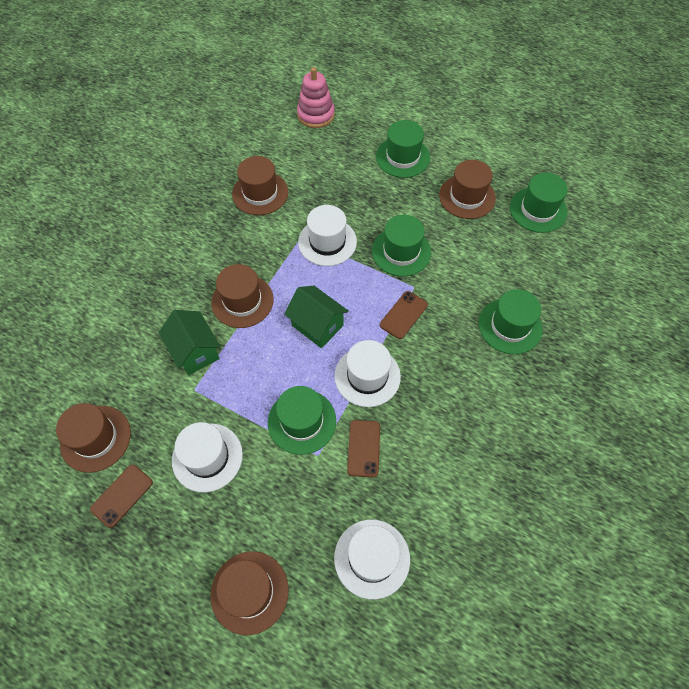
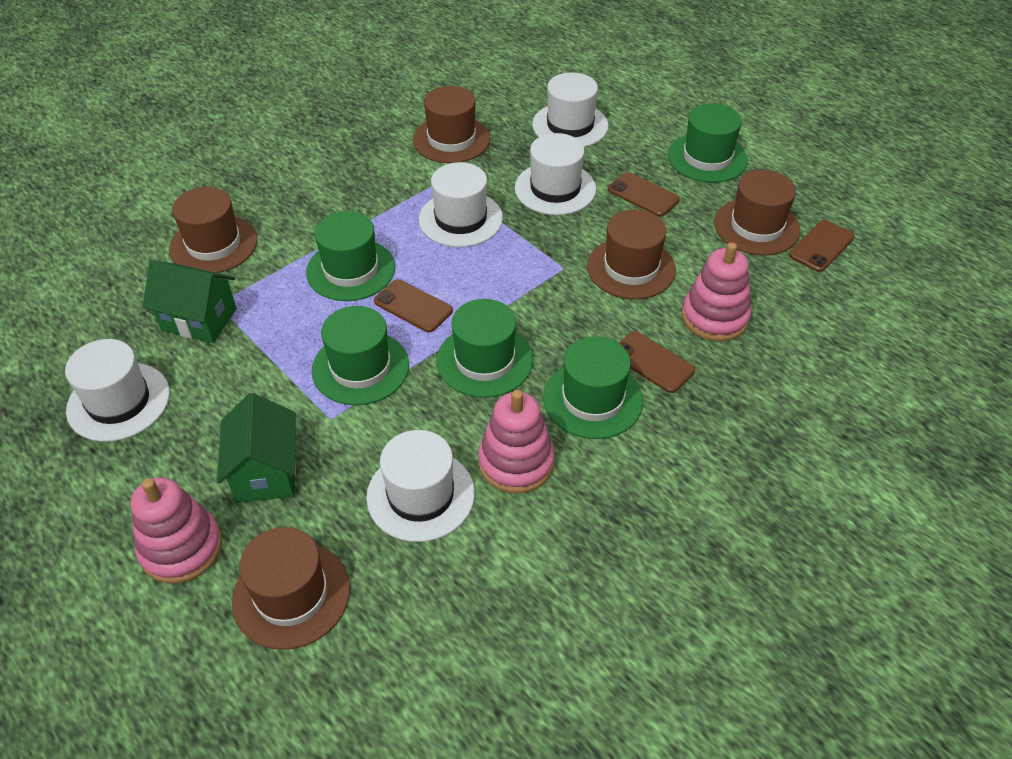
brown phone: 3 -> 4
pink stacking toy: 1 -> 3
white hat: 4 -> 5

